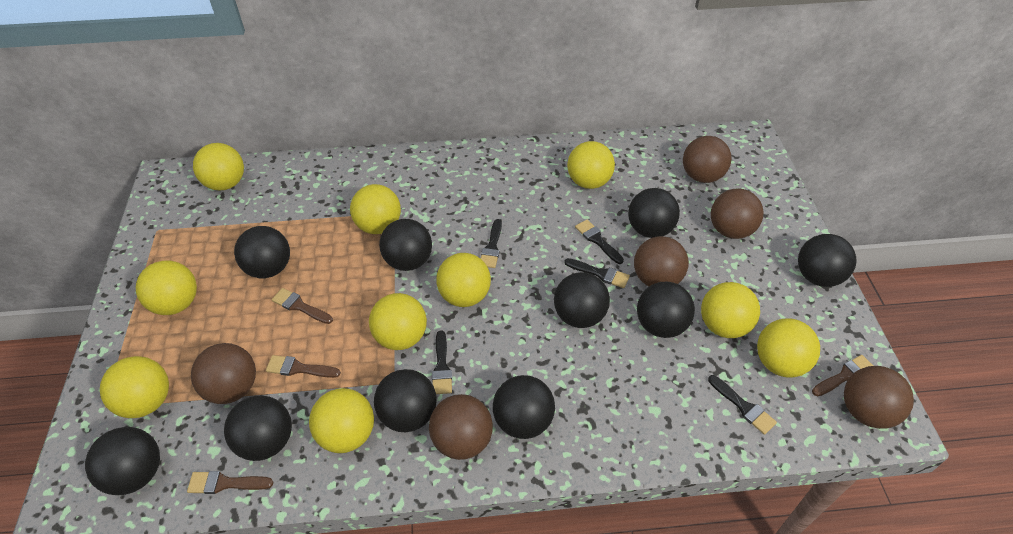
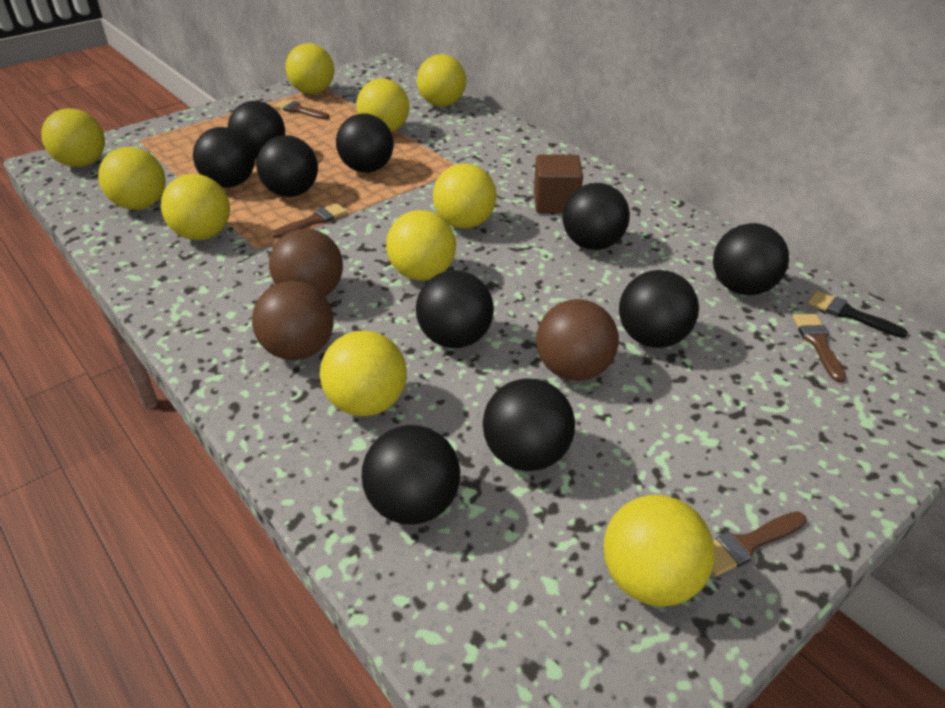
black brush: 5 -> 1
brown ball: 6 -> 3
brown cube: 0 -> 1

